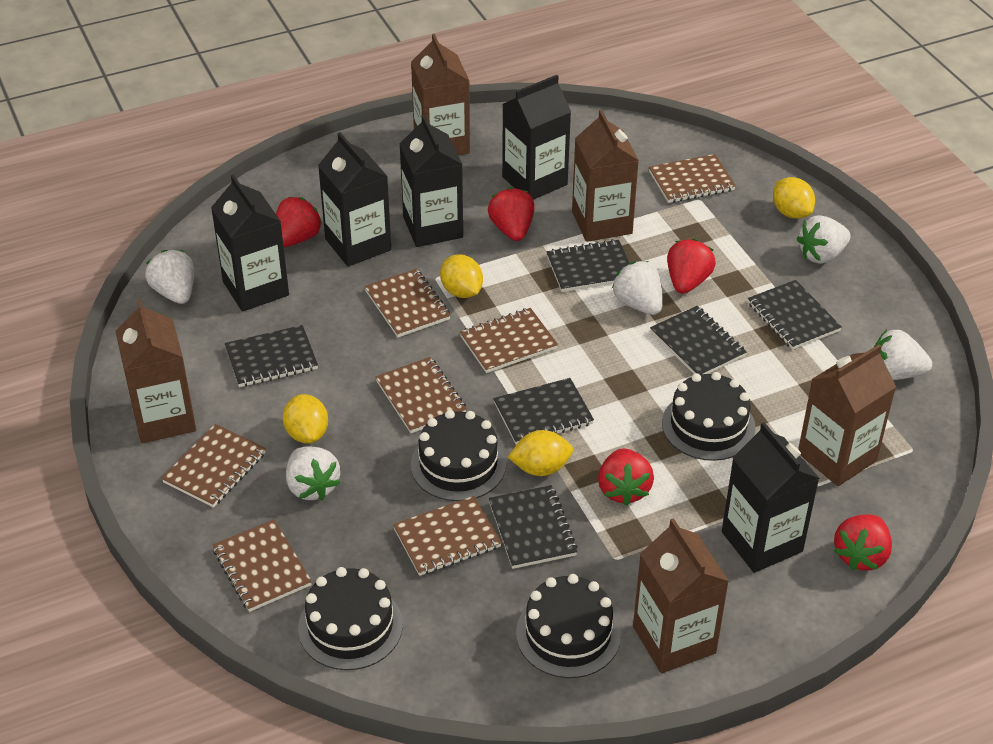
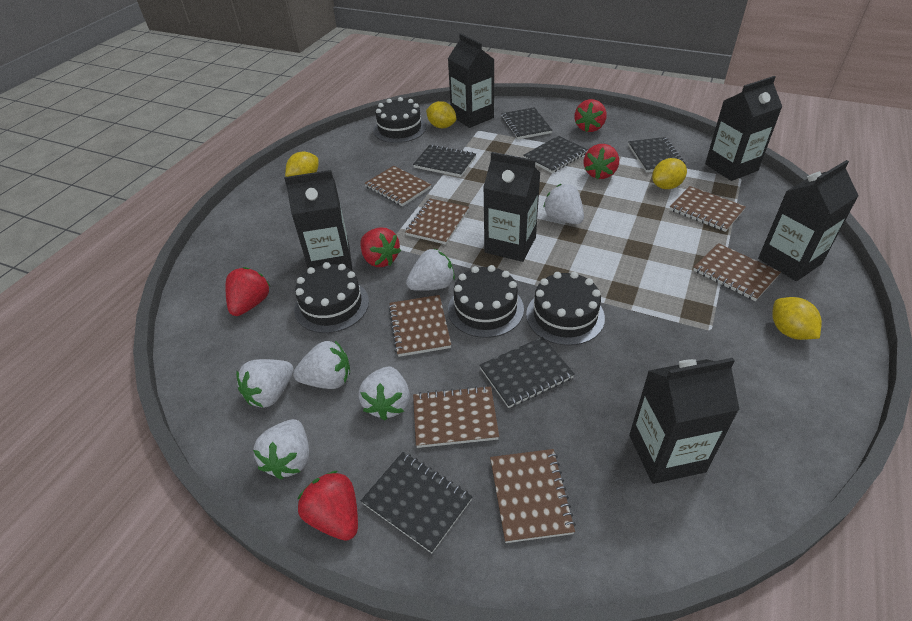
black carton: 5 -> 6
brown carton: 5 -> 0
white strawberry: 5 -> 6

